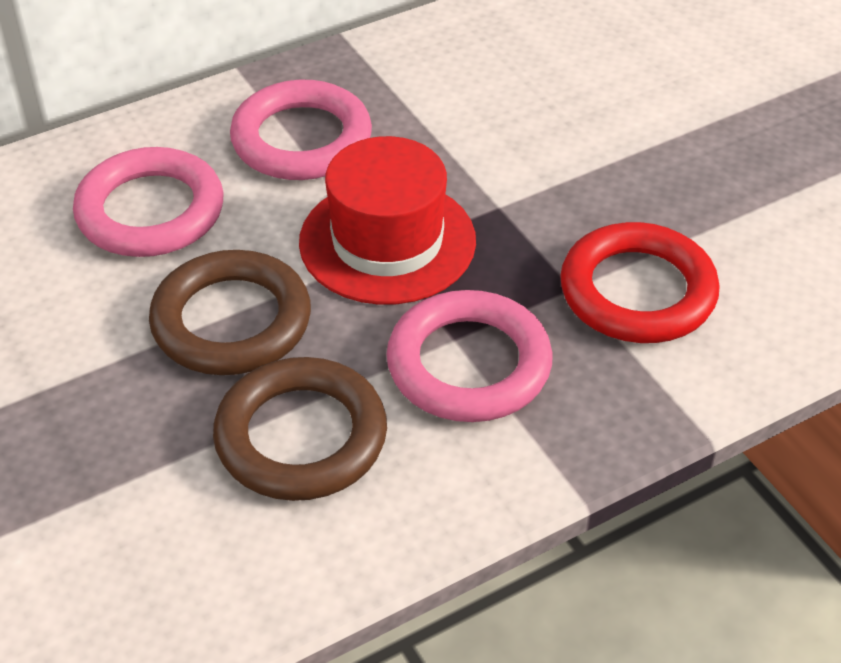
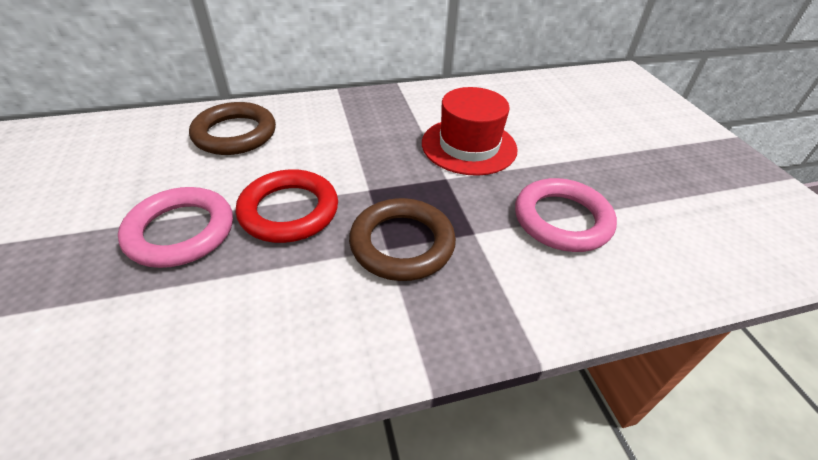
pink ring: 3 -> 2

